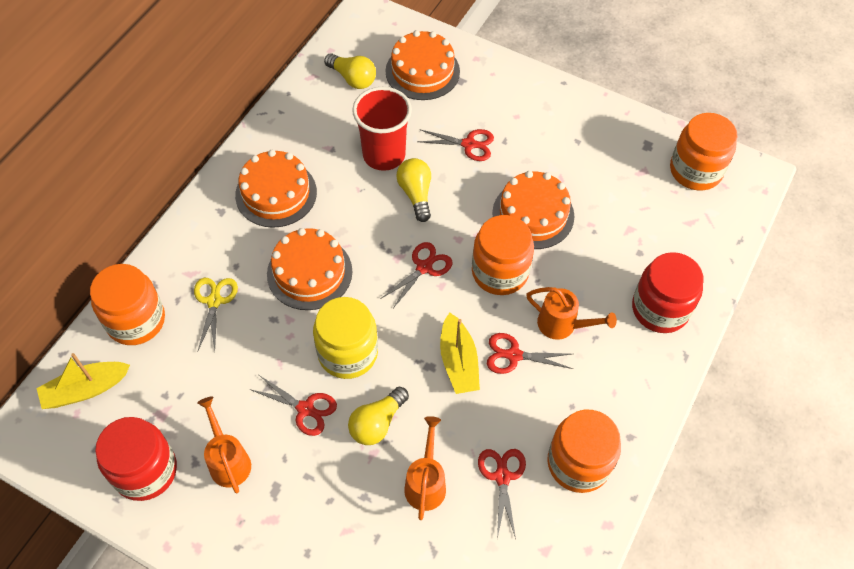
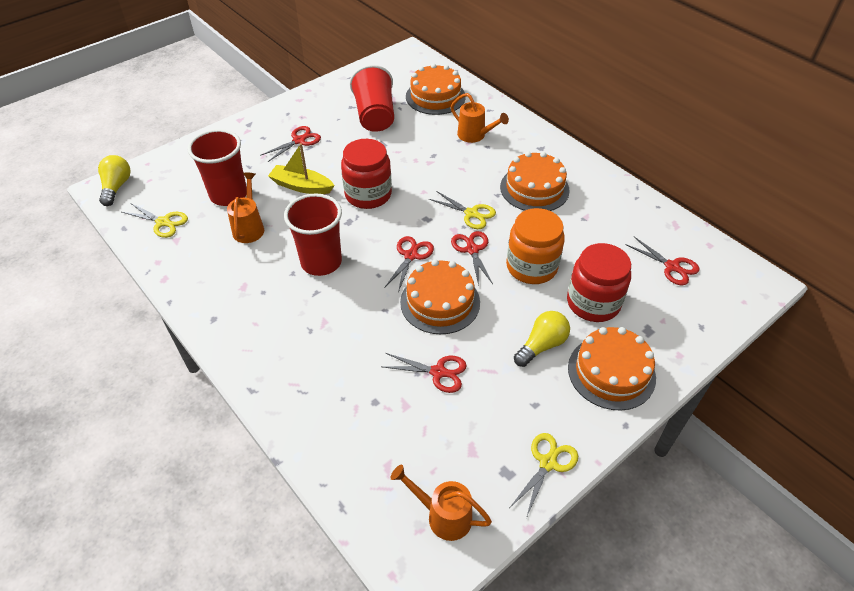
orange jar: 4 -> 1
red cup: 1 -> 3
yellow boat: 2 -> 1
yellow jar: 1 -> 0
yellow light bulb: 3 -> 2
yellow scissors: 1 -> 3

